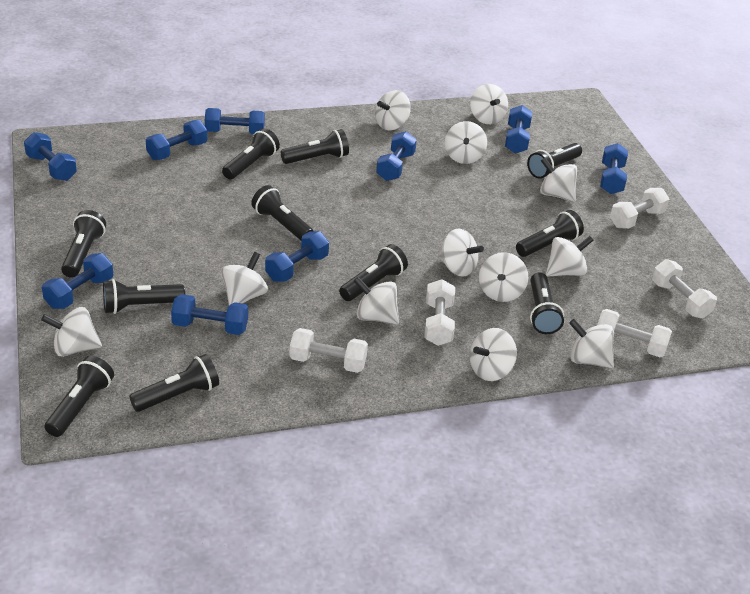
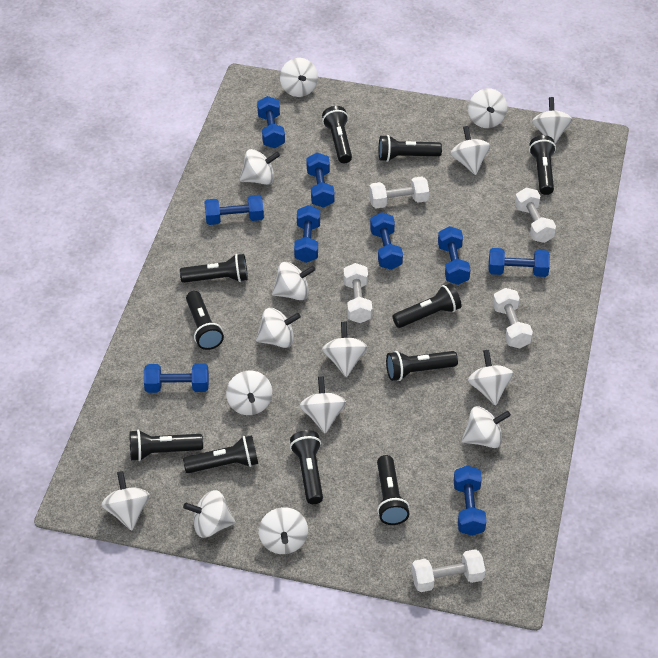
white spinning top: 12 -> 15

